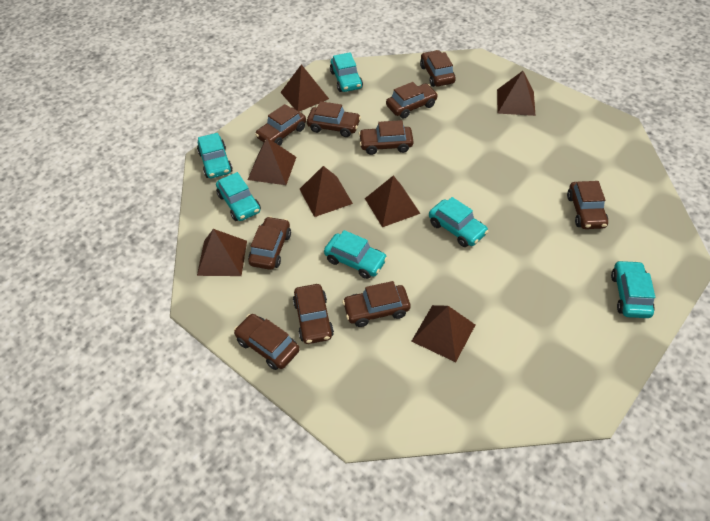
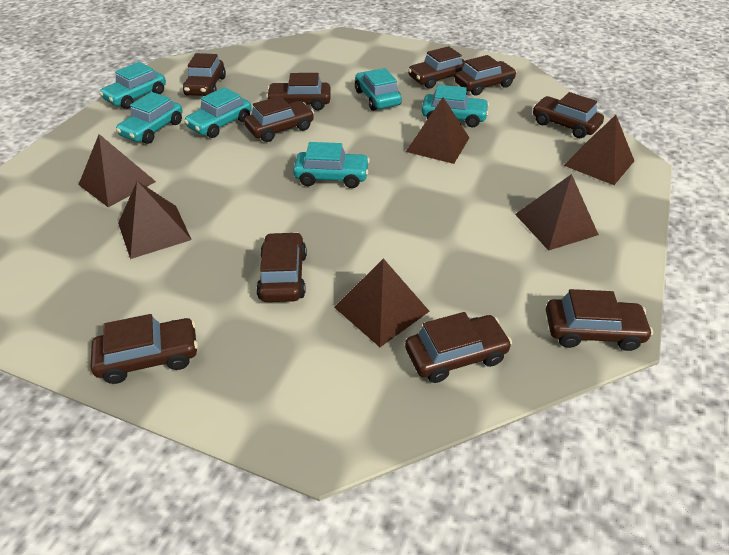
brown pyramid: 7 -> 6

